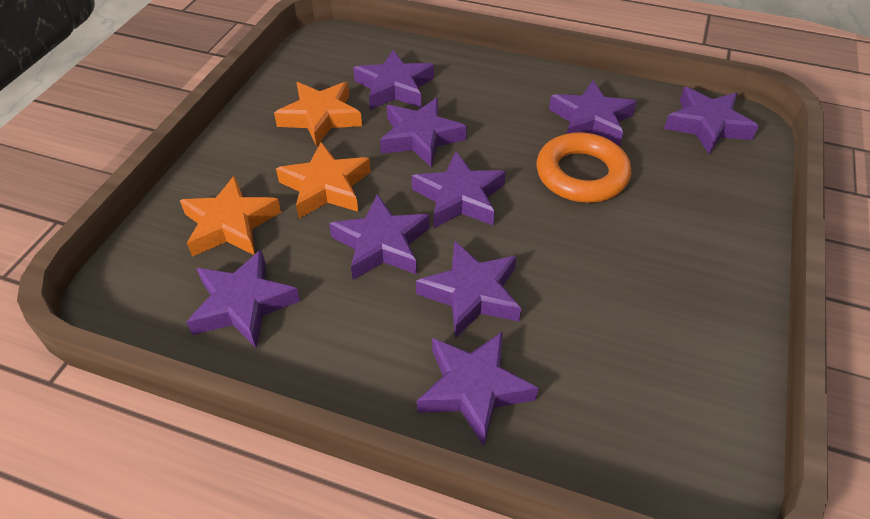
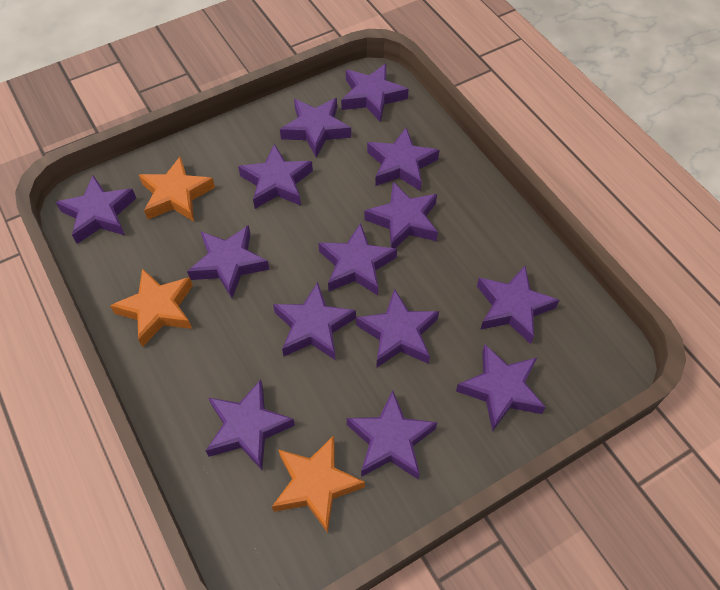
orange ring: 1 -> 0
purple star: 9 -> 14

